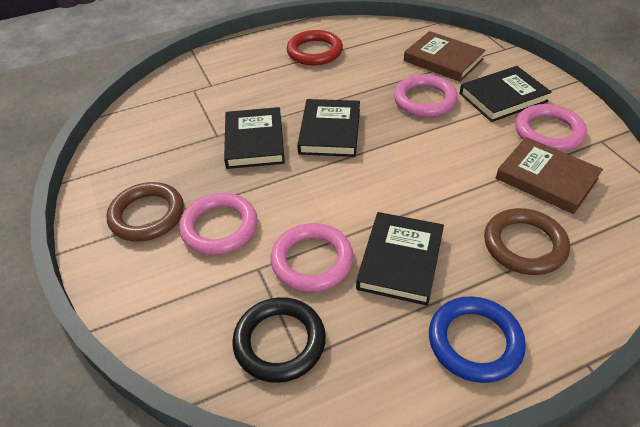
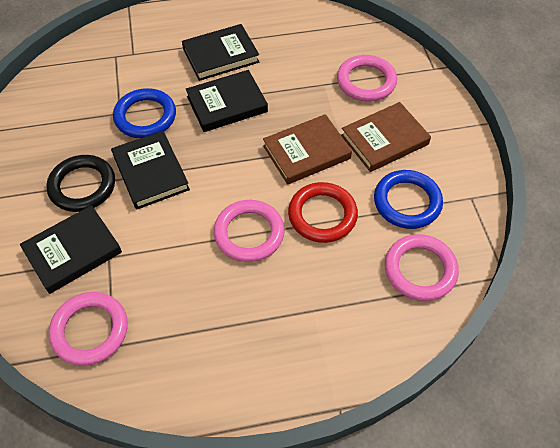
blue ring: 1 -> 2
brown ring: 2 -> 0

